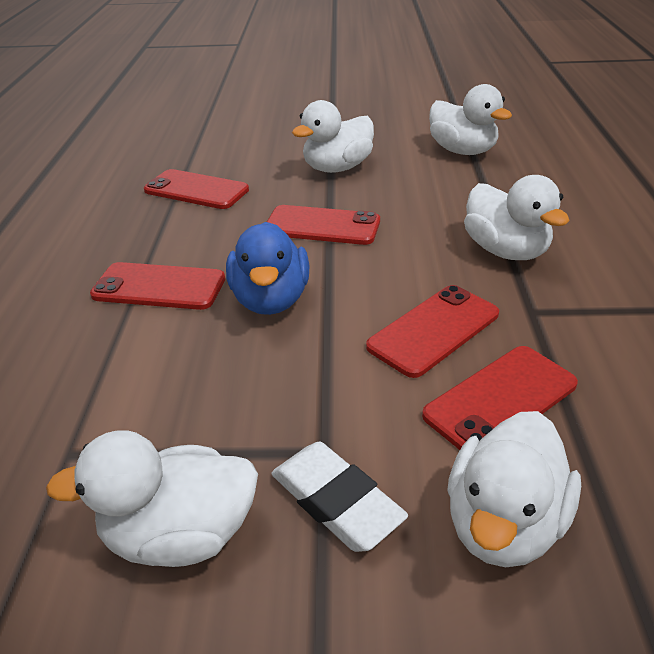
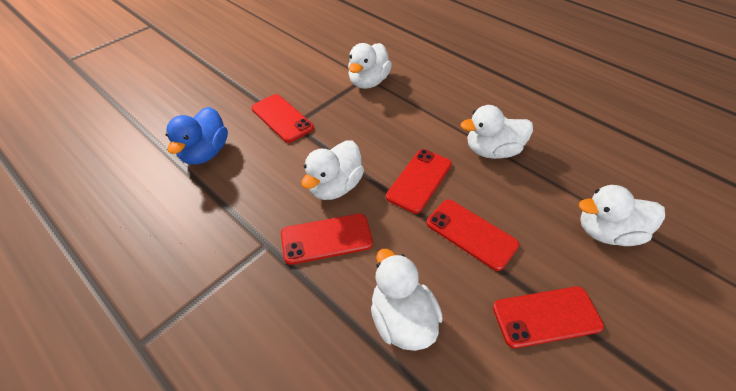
white eraser: 1 -> 0

